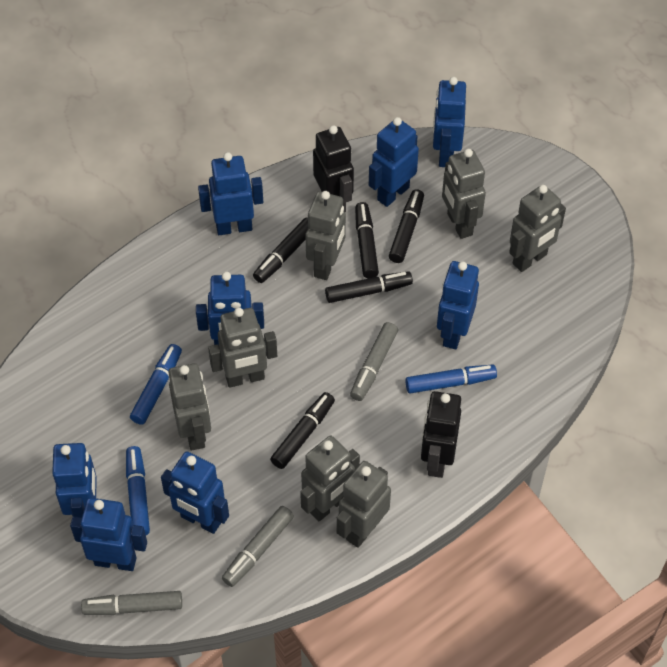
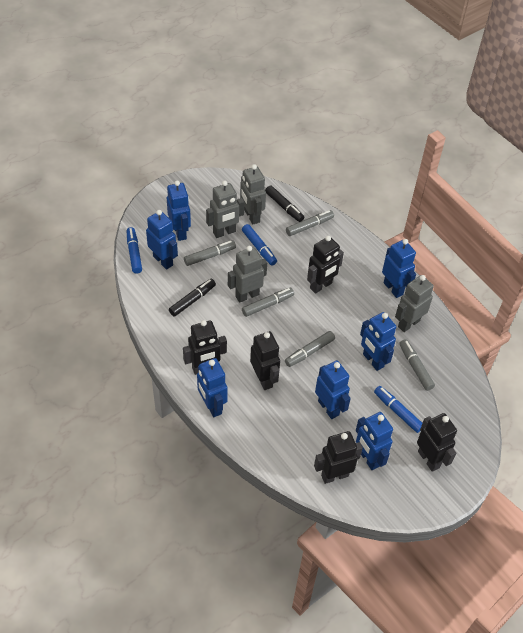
black marker: 5 -> 2
black robot: 2 -> 5
blue robot: 8 -> 7
grey marker: 3 -> 5
grey robot: 7 -> 4

